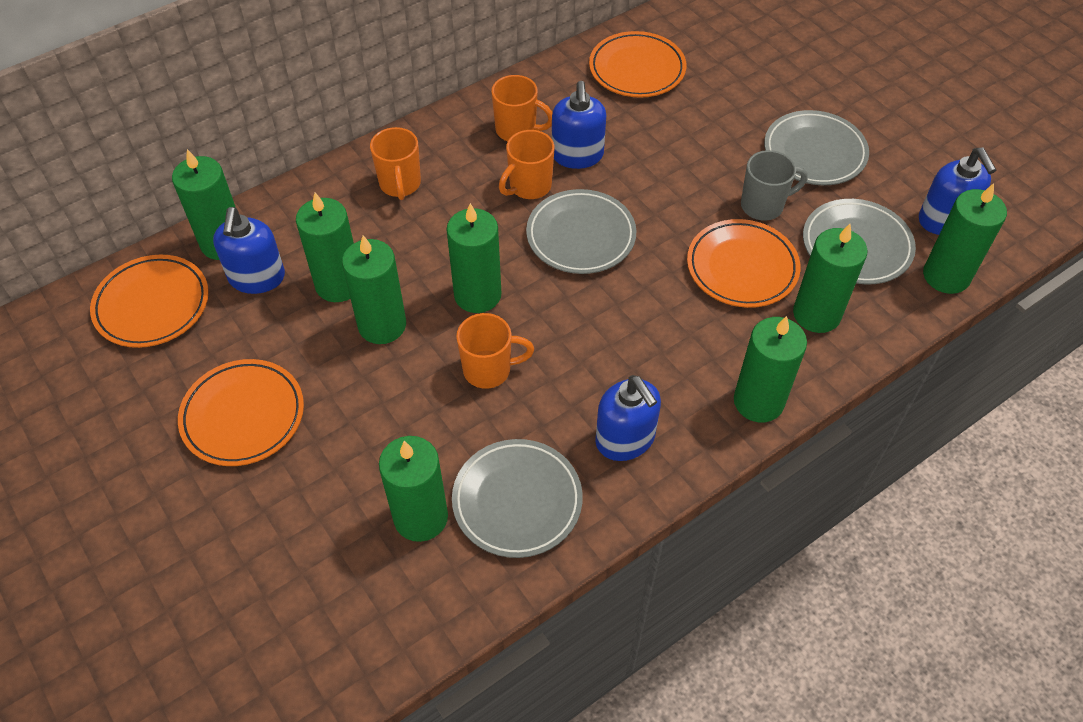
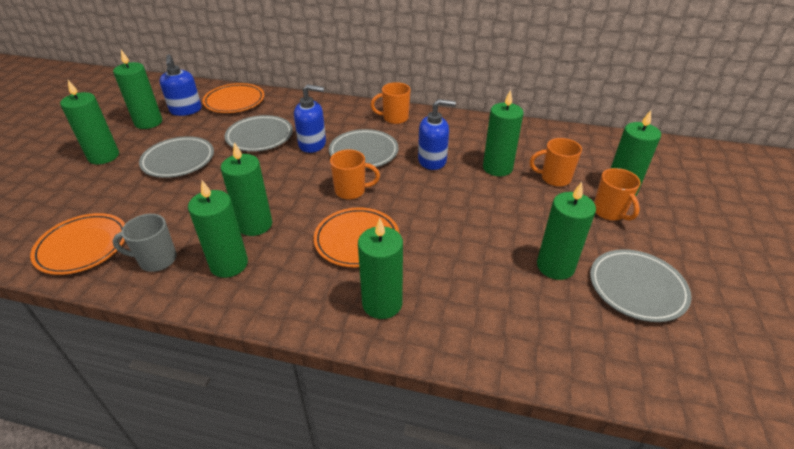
blue soap dispenser: 4 -> 3
orange plate: 4 -> 3

